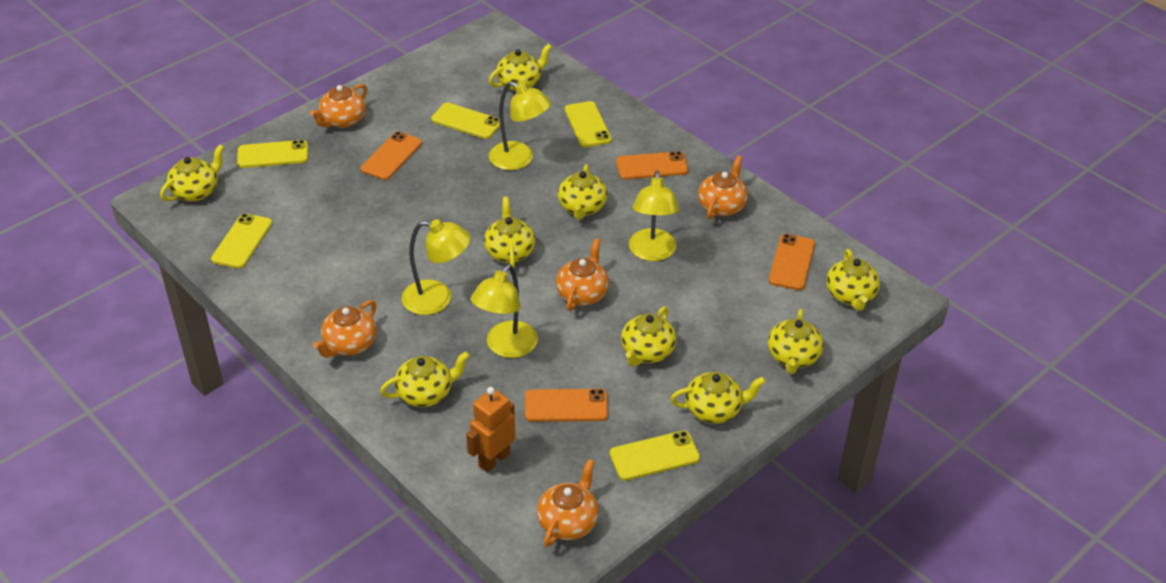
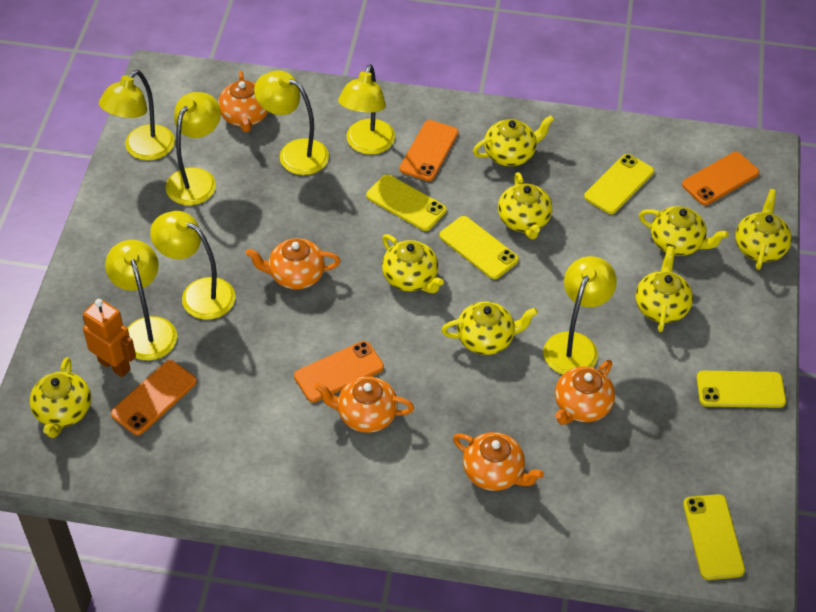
yellow lamp: 4 -> 7
yellow teapot: 9 -> 8

